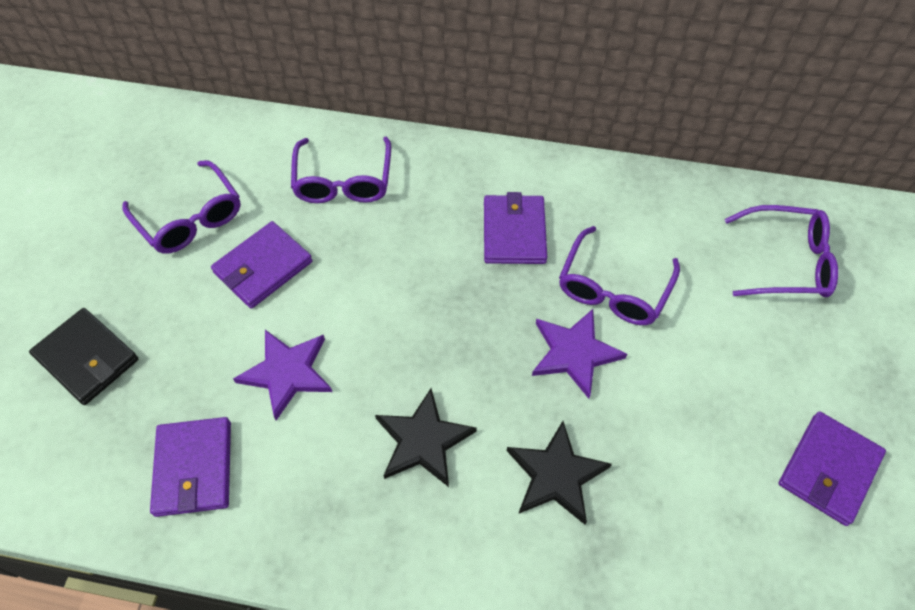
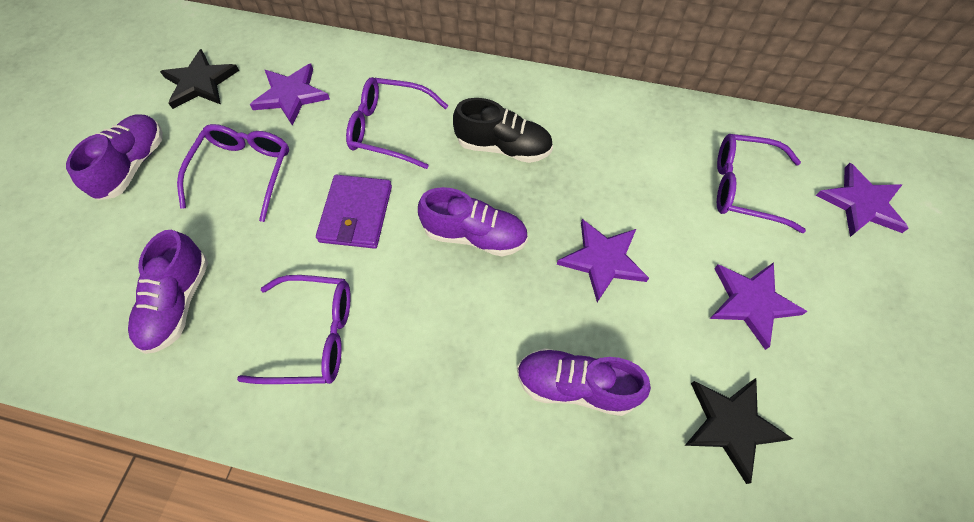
black shoe: 0 -> 1
black wallet: 1 -> 0
purple shoe: 0 -> 4
purple star: 2 -> 4
purple wallet: 4 -> 1

